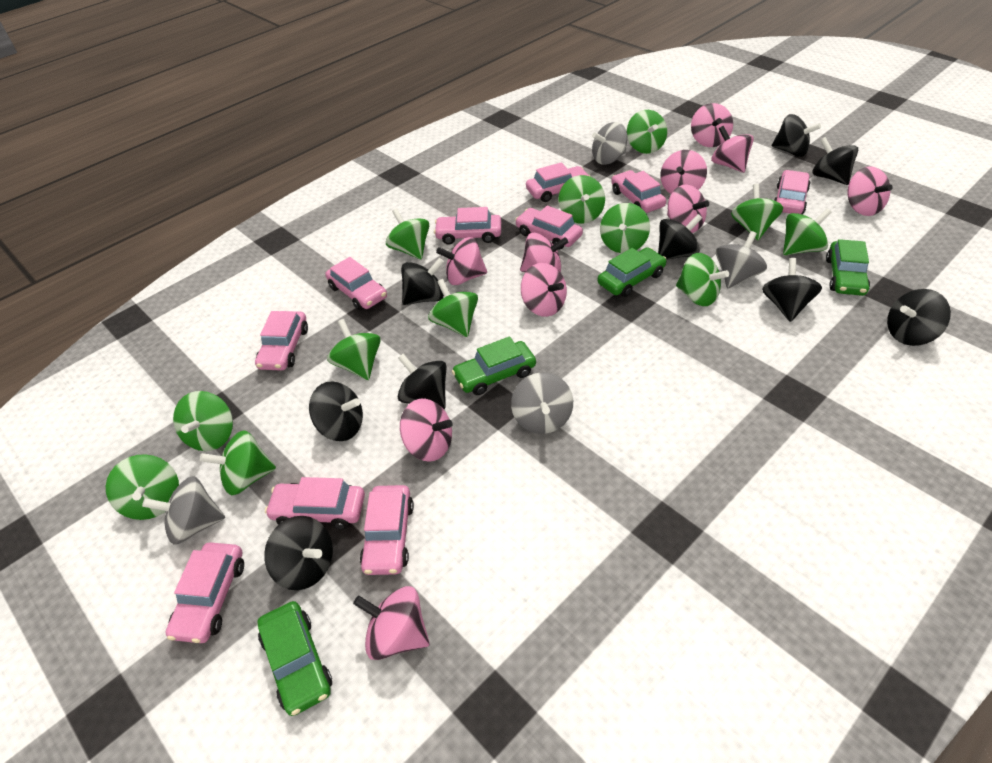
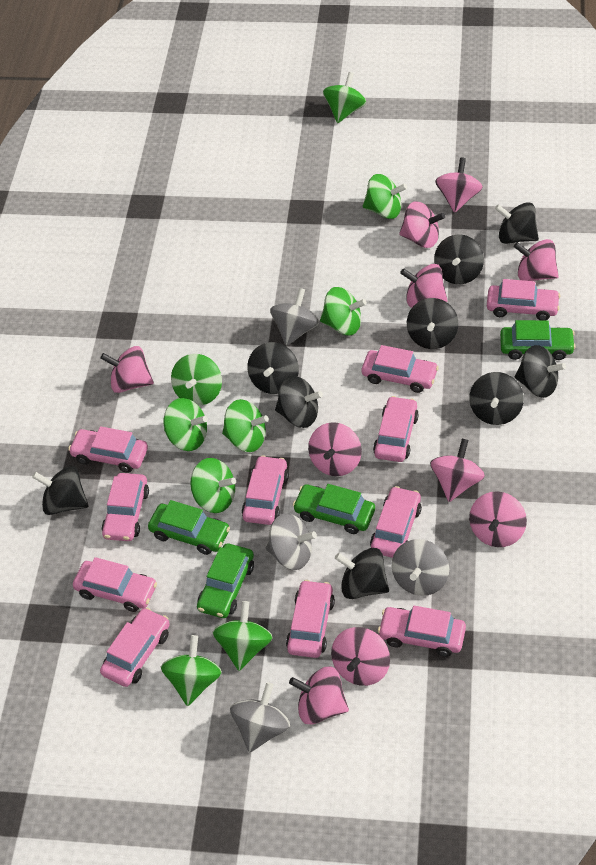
green spinning top: 12 -> 9
pink car: 10 -> 11

